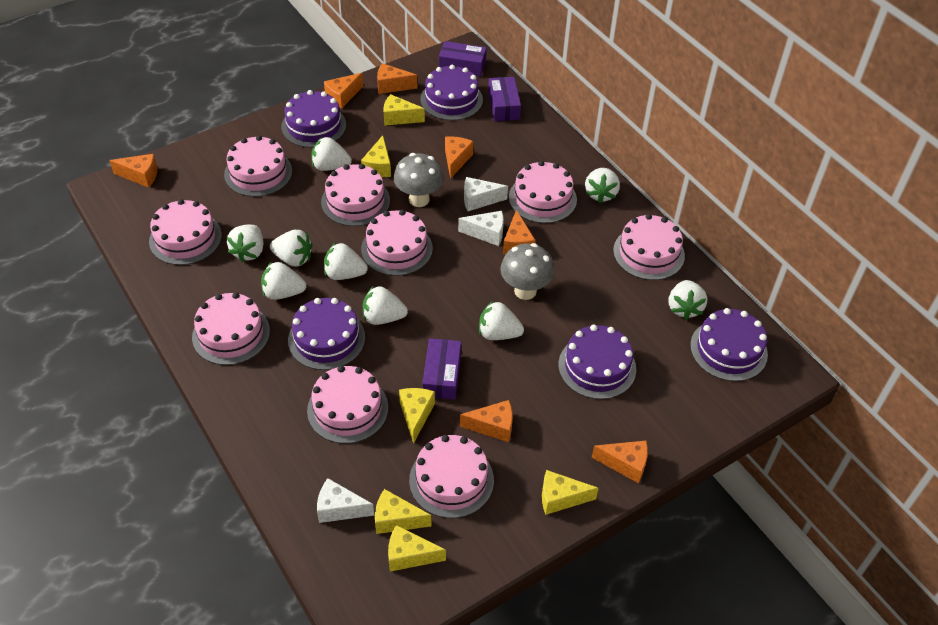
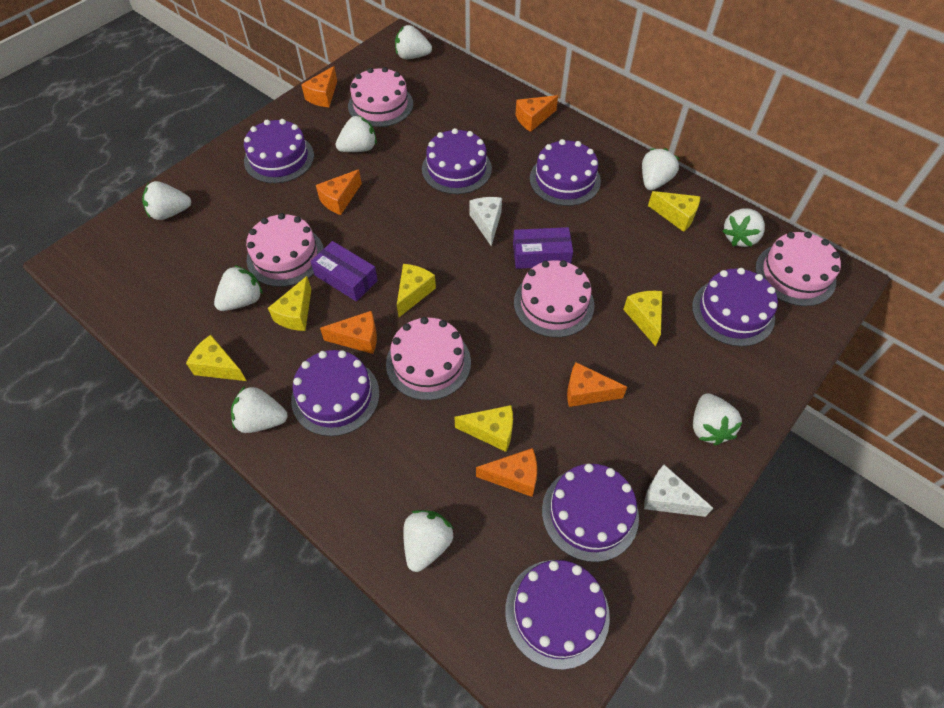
grey mushroom: 2 -> 0
orange cheese: 7 -> 6
pink cake: 9 -> 5
purple box: 3 -> 2
purple cake: 5 -> 7
white cheese: 3 -> 2

